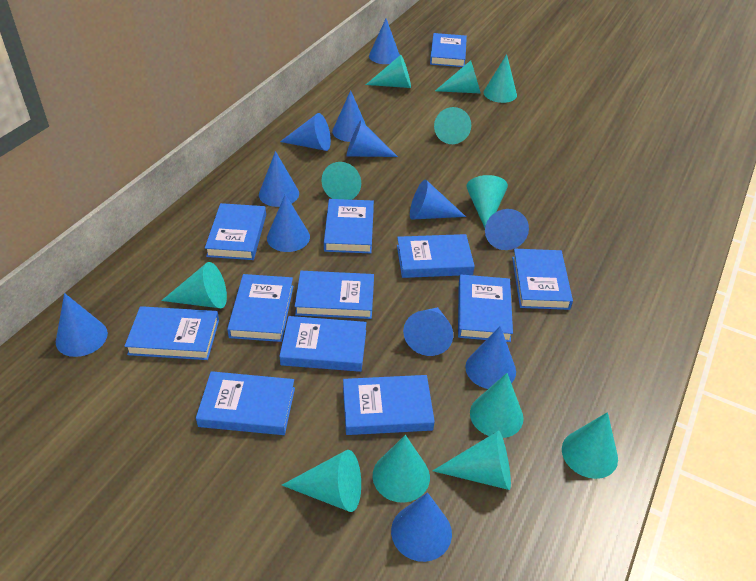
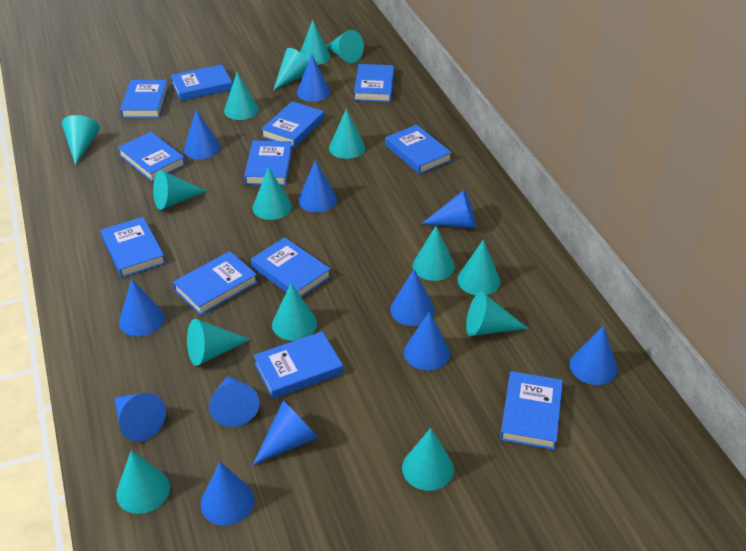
turquoise cone: 12 -> 15

